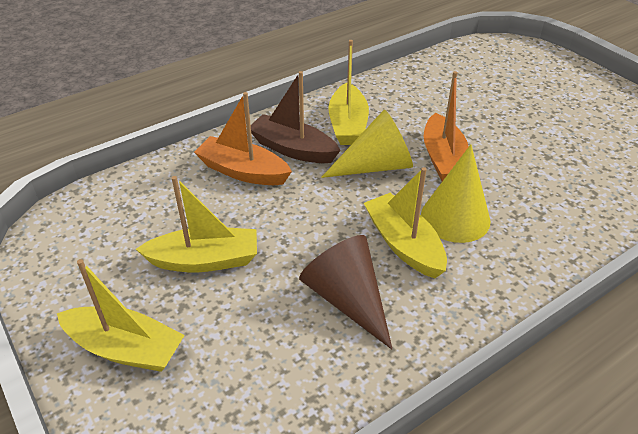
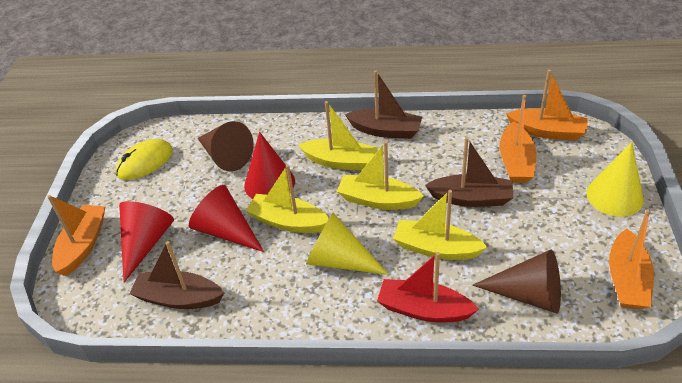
brown boat: 1 -> 3
brown cone: 1 -> 2
orange boat: 2 -> 4
red boat: 0 -> 1
red cone: 0 -> 3
yellow mouse: 0 -> 1

